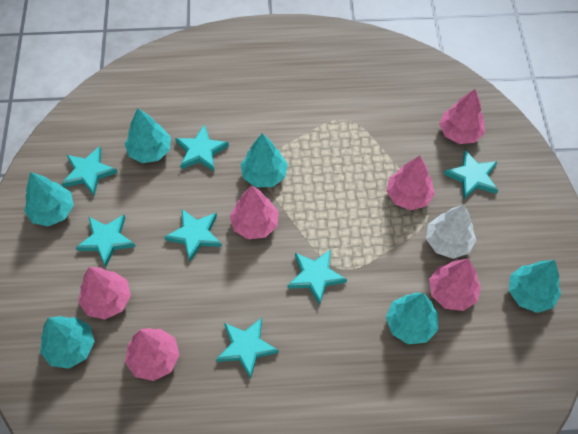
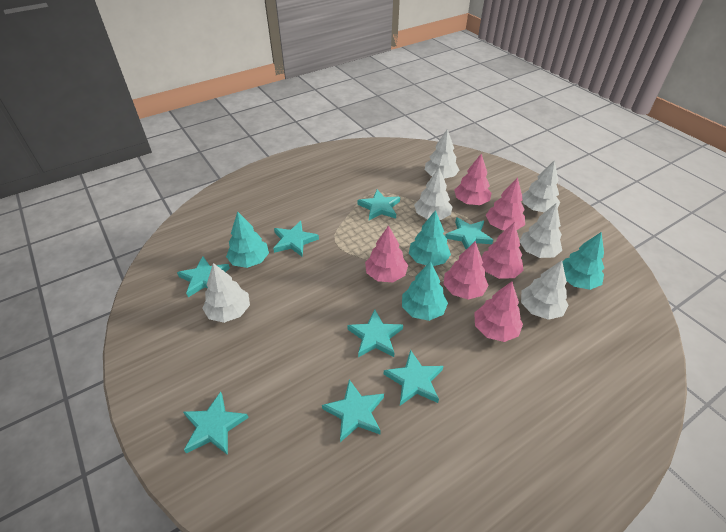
turquoise star: 7 -> 8
turquoise tree: 6 -> 4
white tree: 1 -> 6

